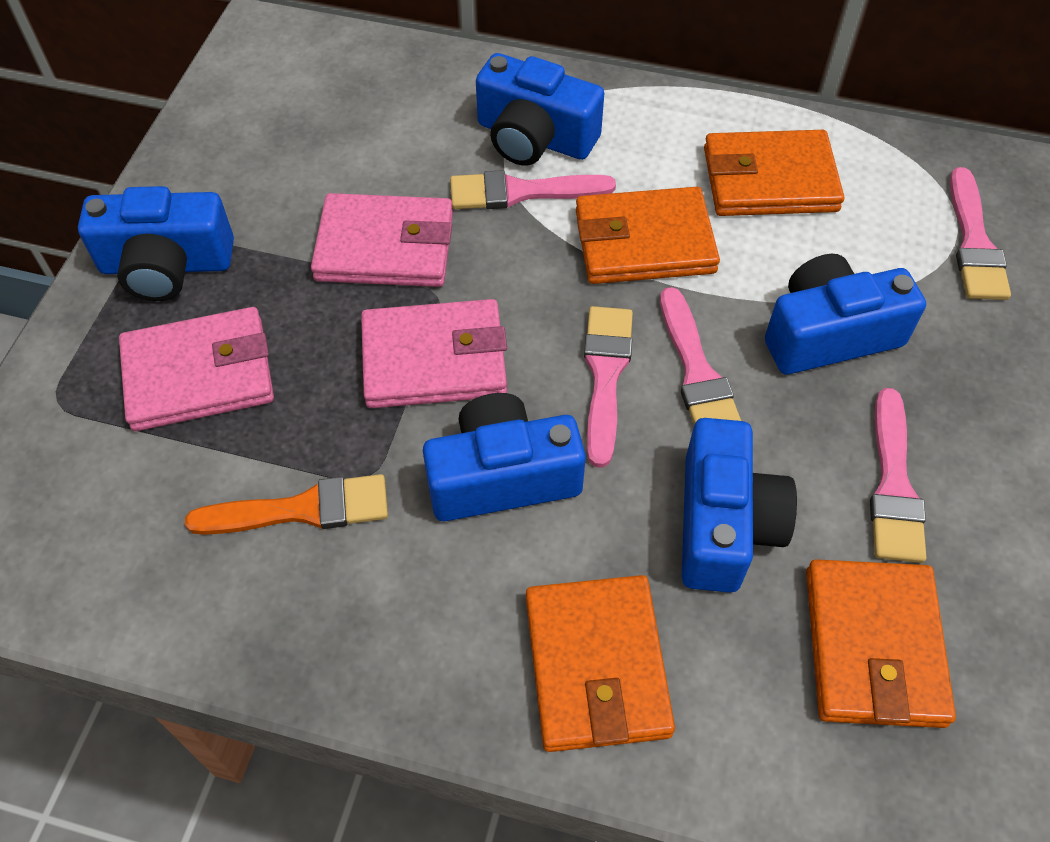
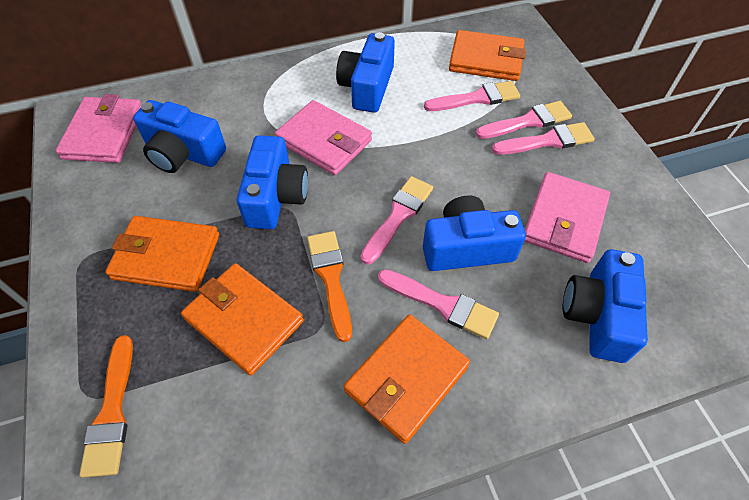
orange brush: 1 -> 2

